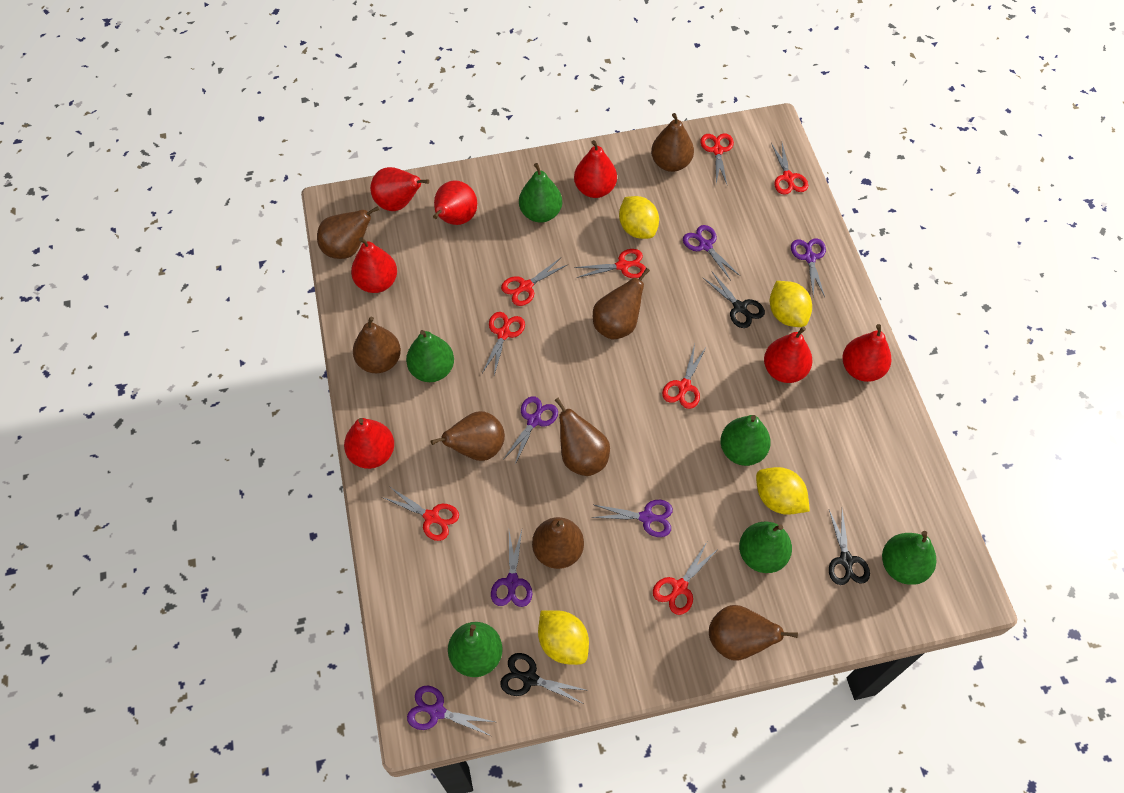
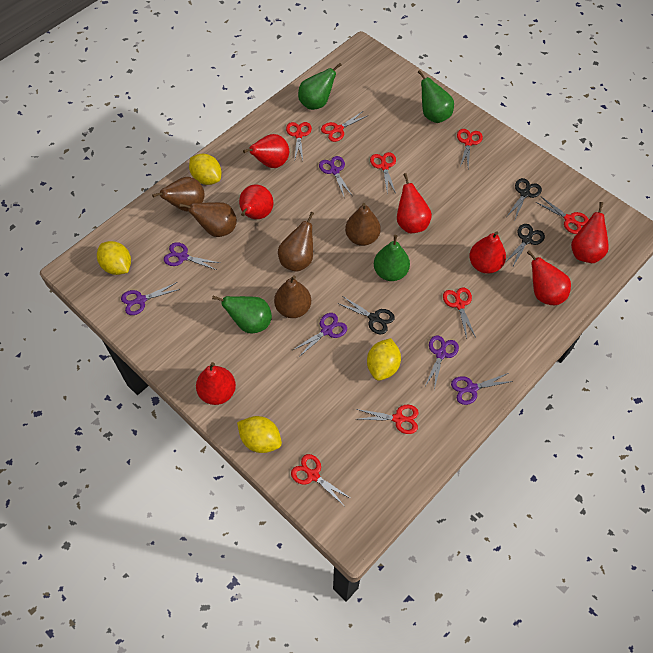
brown pear: 8 -> 5
green pear: 6 -> 4

